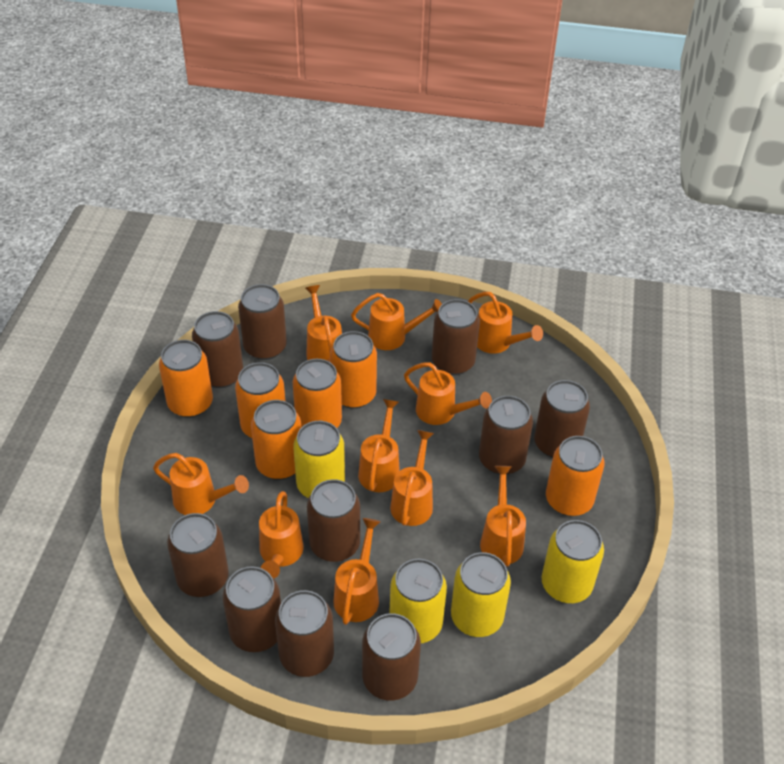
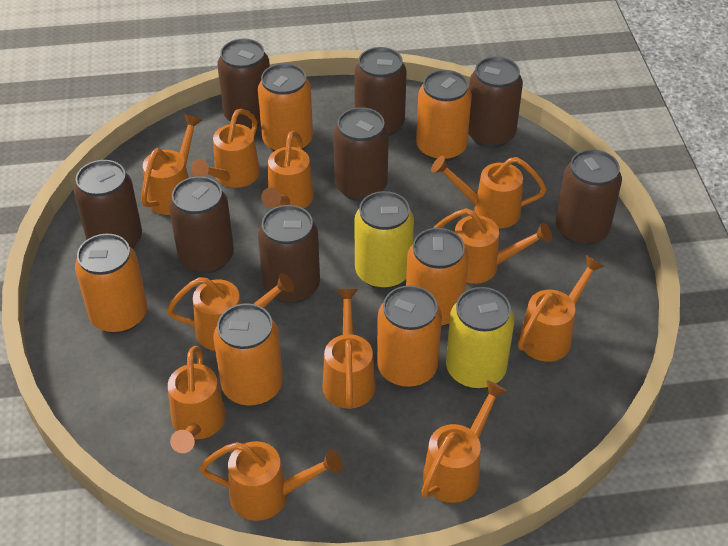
brown can: 10 -> 8
orange watering can: 10 -> 11
yellow can: 4 -> 2

